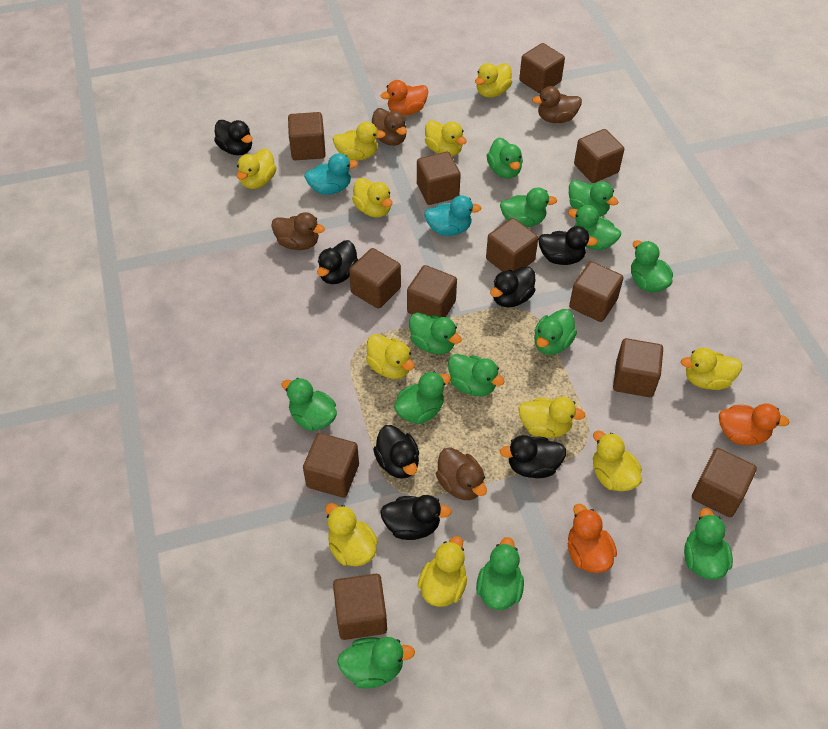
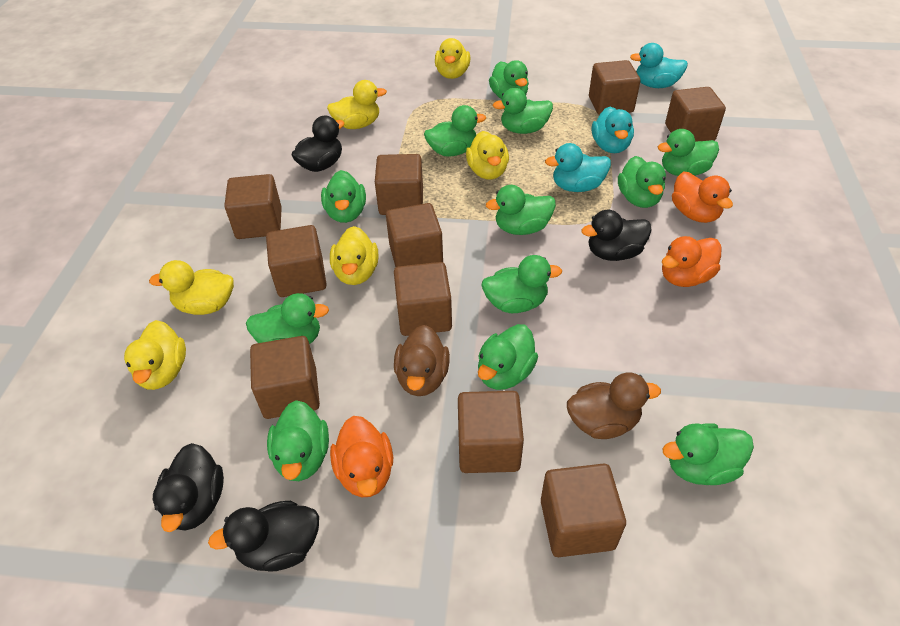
black duck: 7 -> 4
brown cube: 12 -> 10
brown duck: 4 -> 2
green duck: 13 -> 12
turquoise duck: 2 -> 3
yellow duck: 11 -> 6

